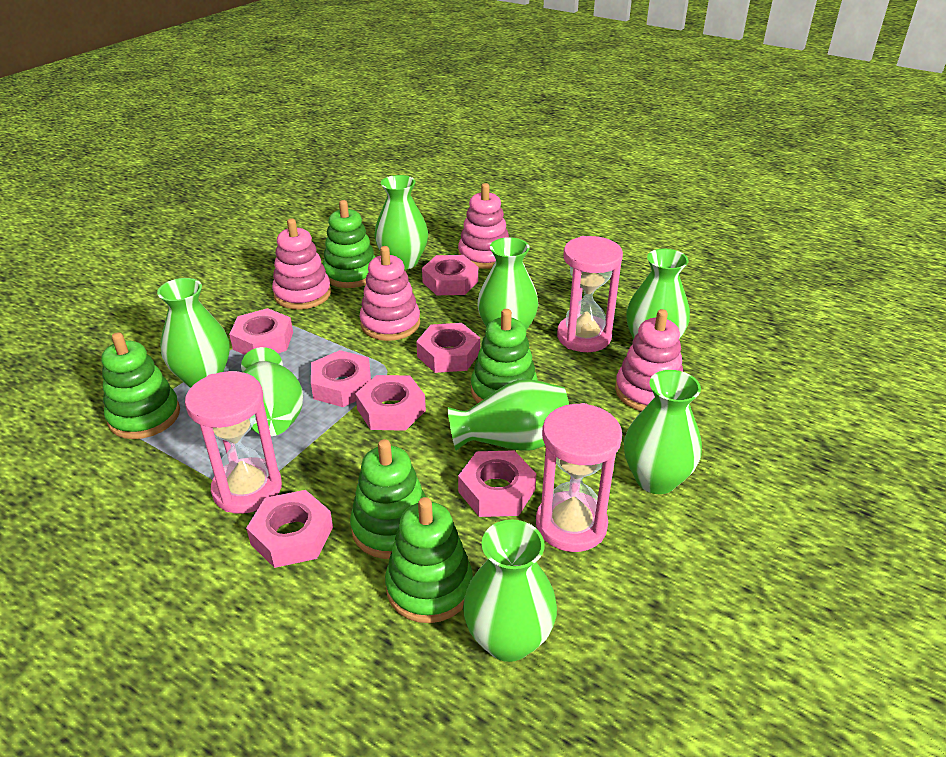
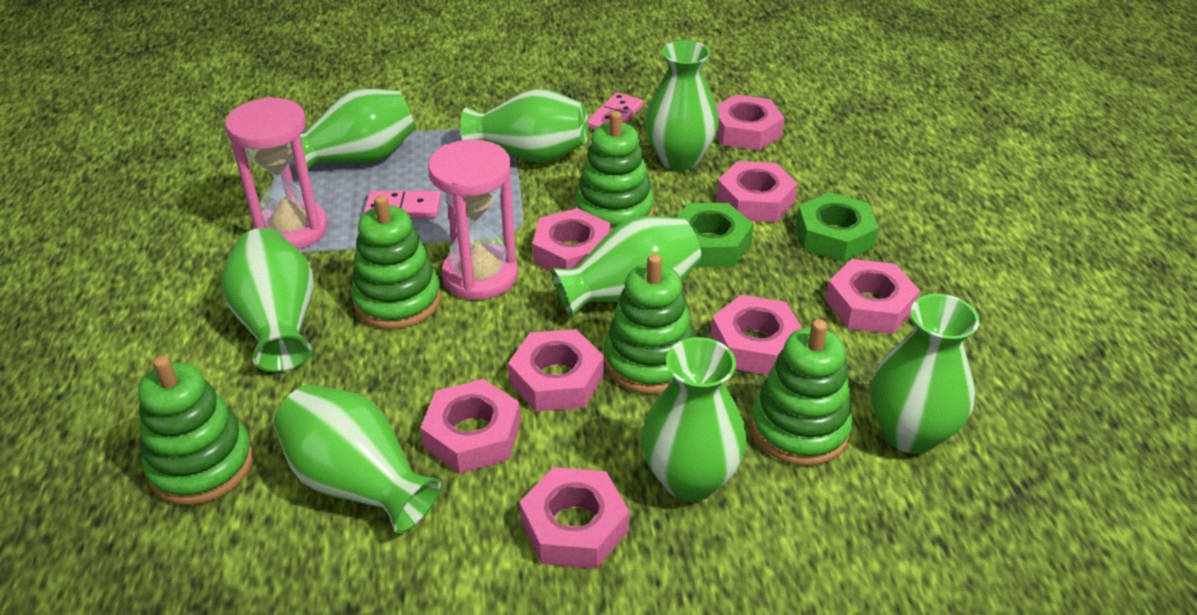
green nut: 0 -> 2
pink domino: 0 -> 2
pink hourglass: 3 -> 2
pink nut: 7 -> 8
pink stacking toy: 4 -> 0

